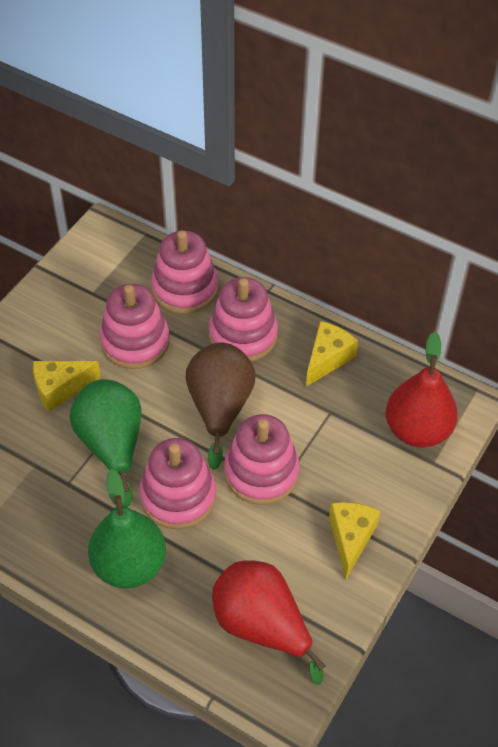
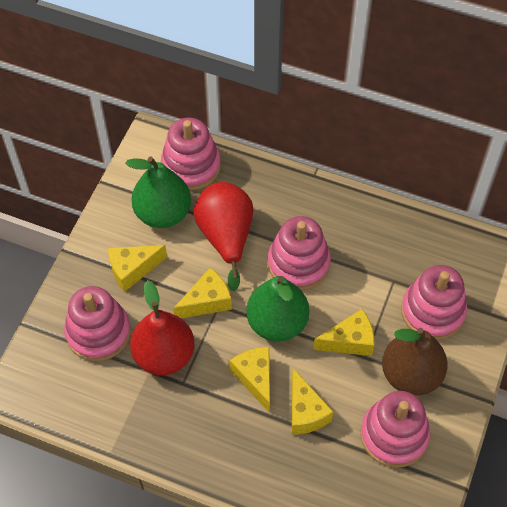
yellow cheese: 3 -> 5

